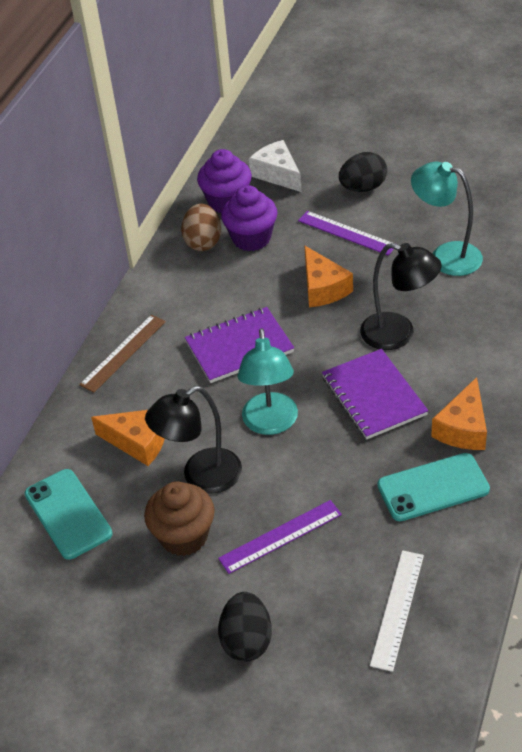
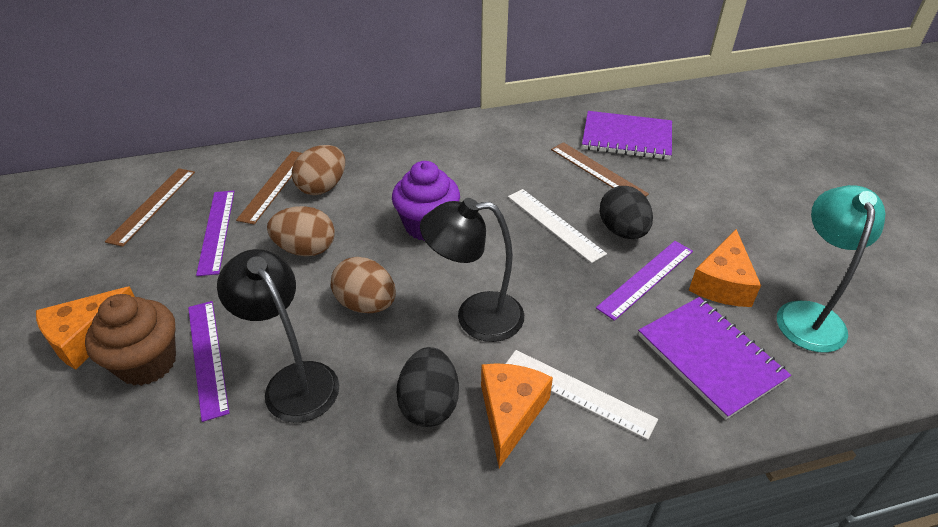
brown egg: 1 -> 3
brown ruler: 1 -> 3
purple cupcake: 2 -> 1
purple ruler: 2 -> 3
turquoise lamp: 2 -> 1
turquoise phone: 2 -> 0
white cheese: 1 -> 0
white ruler: 1 -> 2

